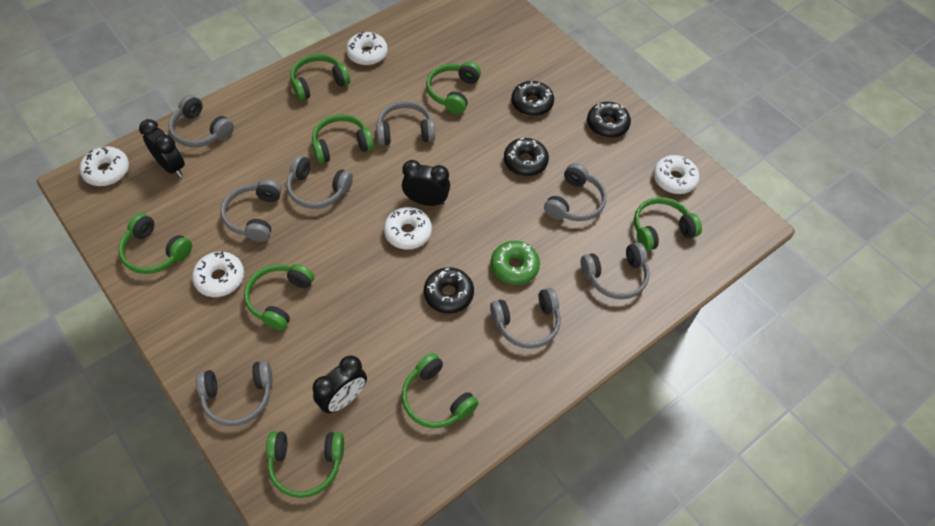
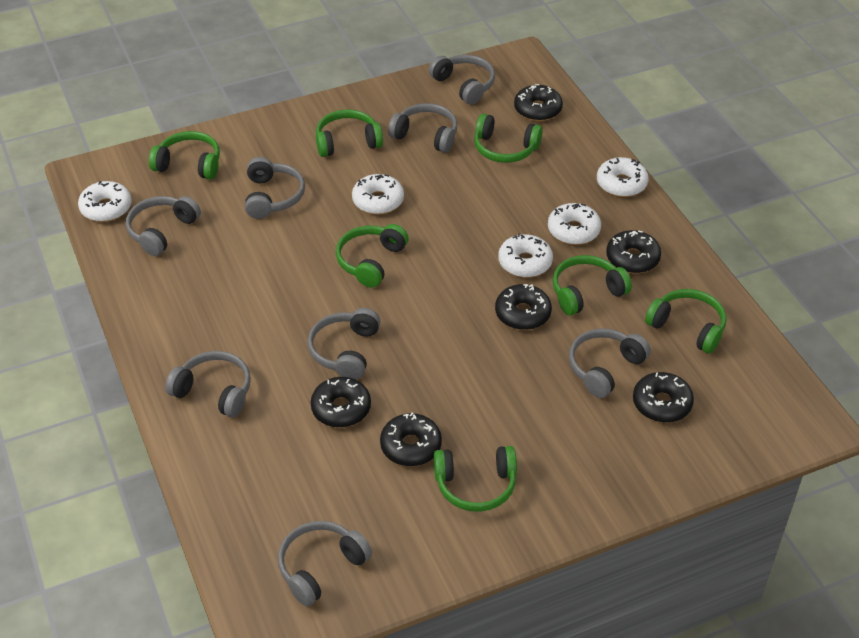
black clock: 3 -> 0
black donut: 4 -> 6
green donut: 1 -> 0
green headphones: 8 -> 7

